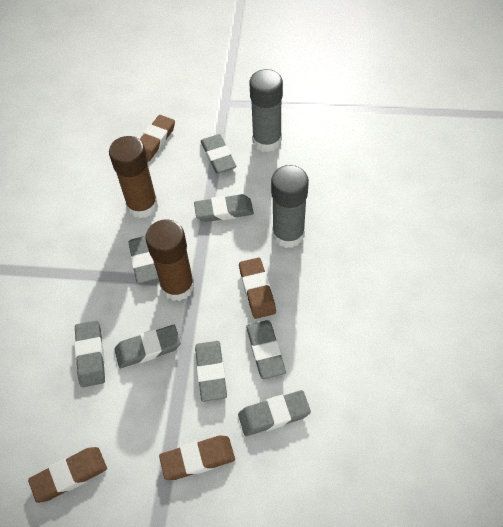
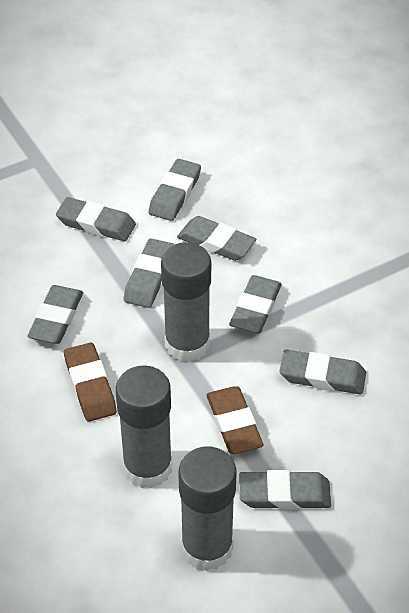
brown eraser: 4 -> 2
brown glue stick: 2 -> 0
grey glue stick: 2 -> 3

